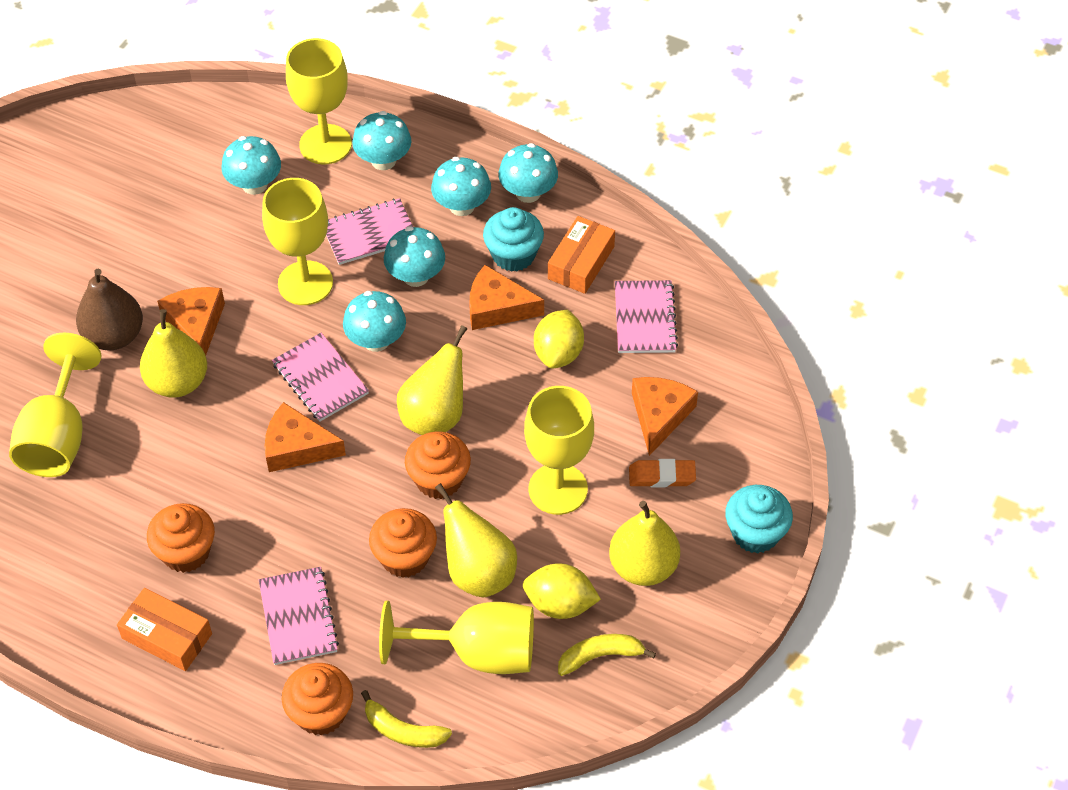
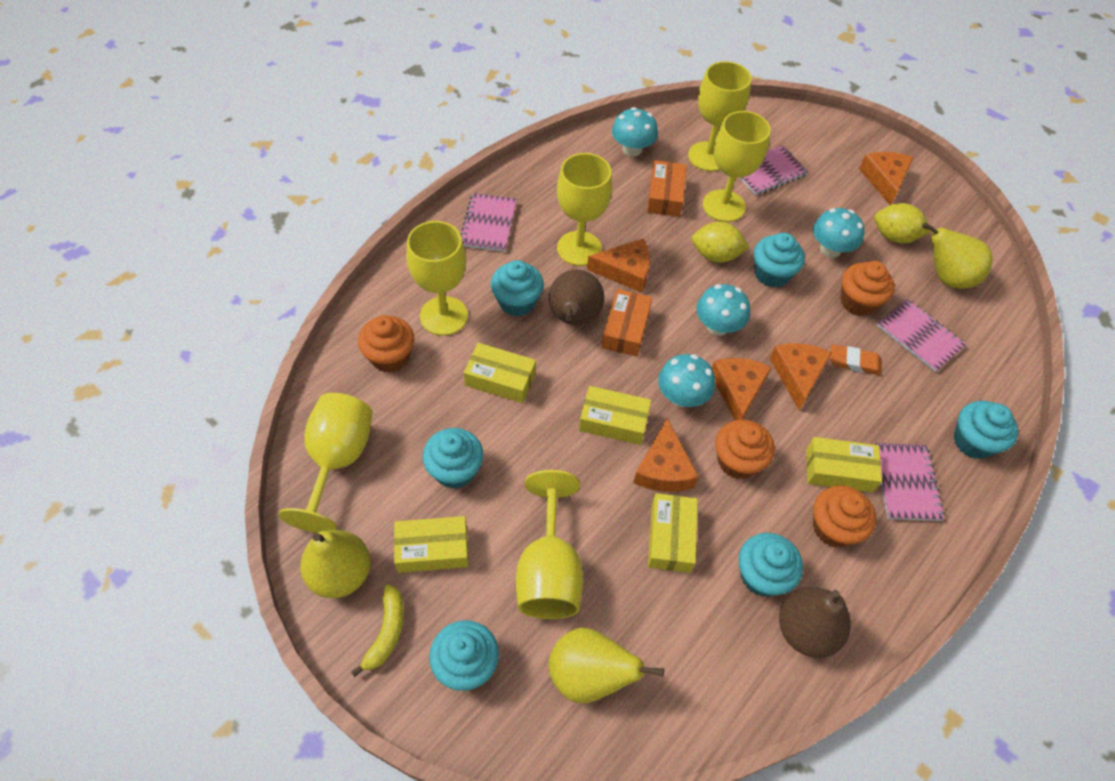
brown pear: 1 -> 2
orange cheese: 4 -> 5
turquoise cupcake: 2 -> 6
turquoise mushroom: 6 -> 4
yellow banana: 2 -> 1
yellow box: 0 -> 5
yellow goblet: 5 -> 6
yellow pear: 4 -> 3

